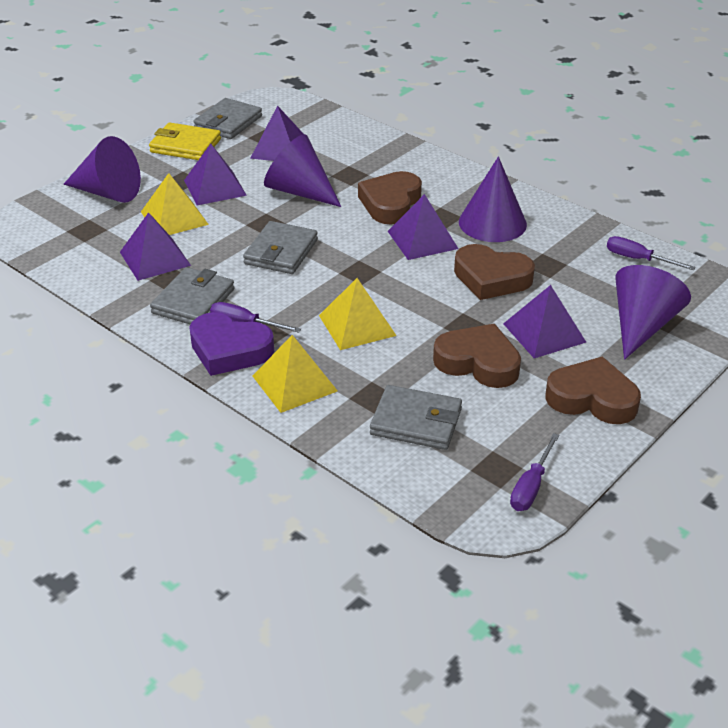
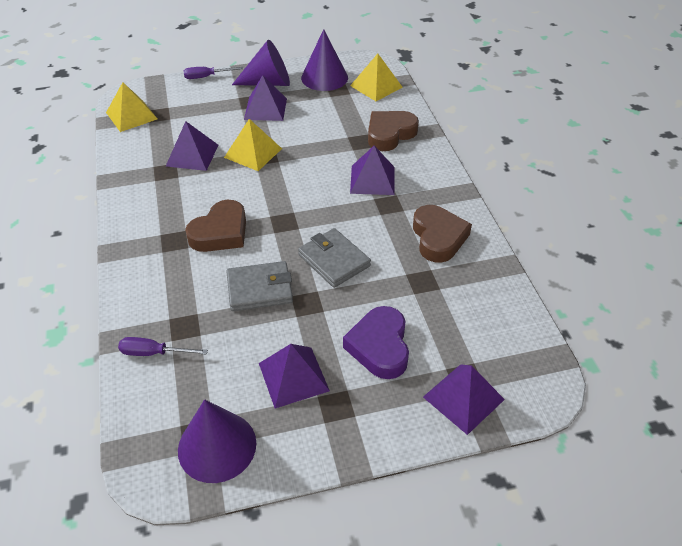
brown heart: 4 -> 3
grey wallet: 4 -> 2
purple cone: 4 -> 3
purple screwdriver: 3 -> 2
yellow wallet: 1 -> 0

